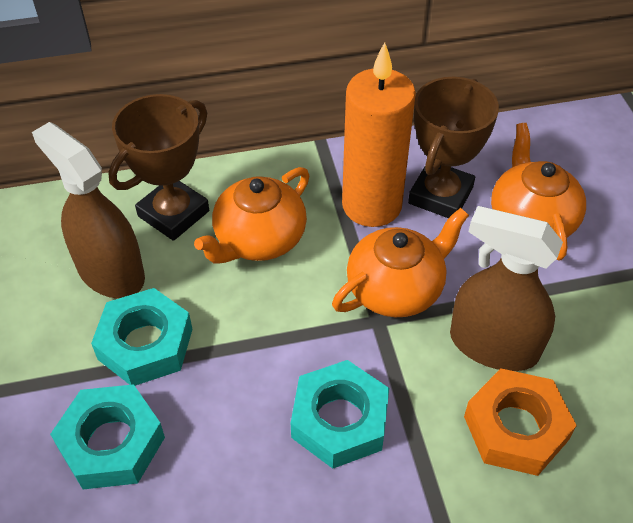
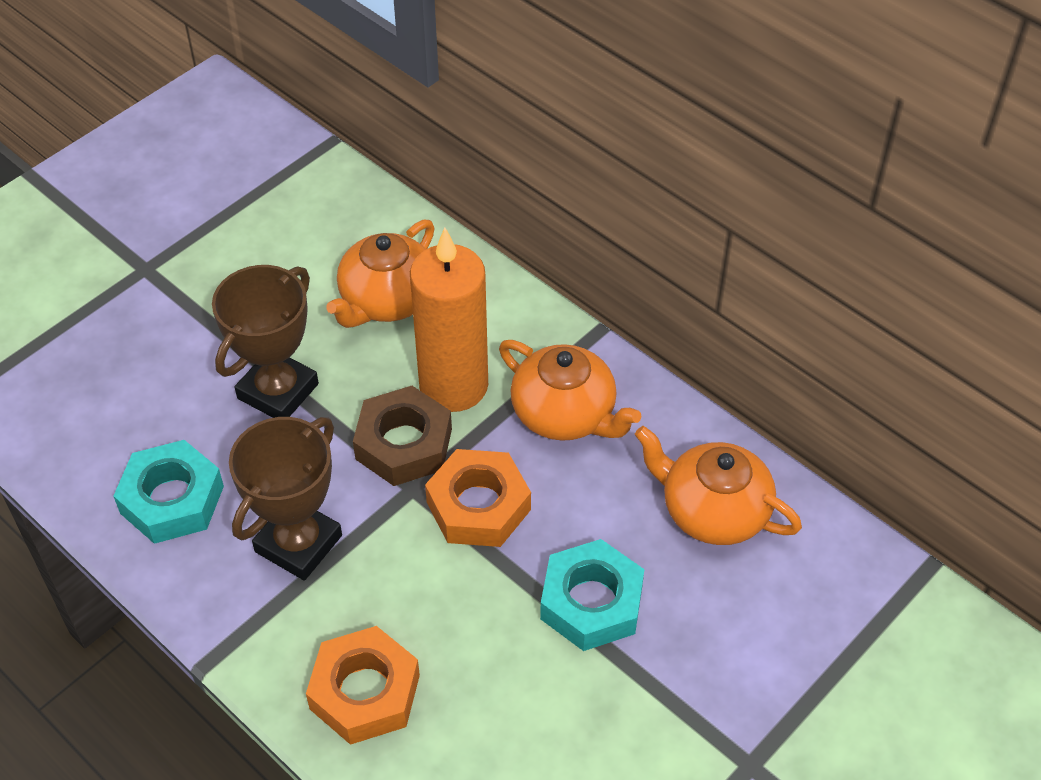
brown nut: 0 -> 1
brown spray bottle: 2 -> 0
orange nut: 1 -> 2
turquoise nut: 3 -> 2

